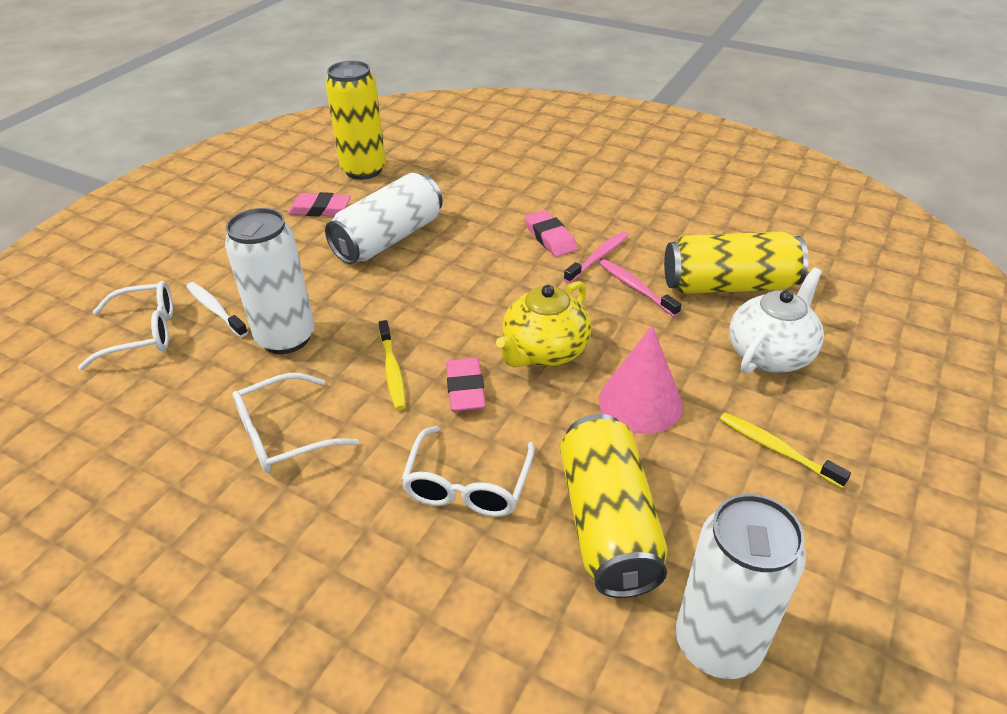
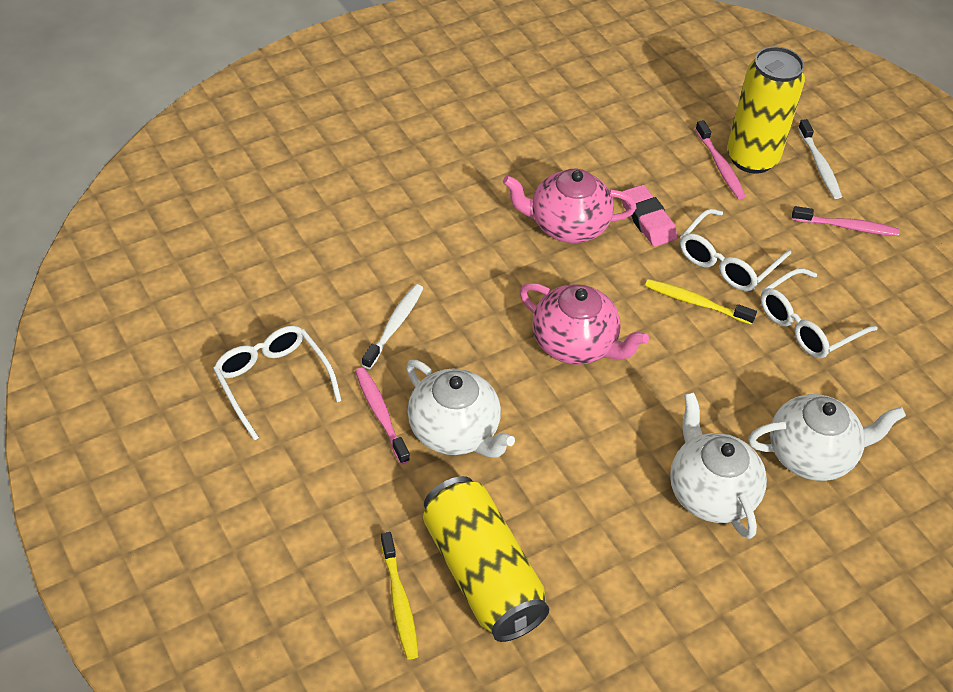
pink cone: 1 -> 0
pink eraser: 3 -> 1
pink teapot: 0 -> 2
pink toothbrush: 2 -> 3
white can: 3 -> 0
white teapot: 1 -> 3
white toothbrush: 1 -> 2
yellow can: 3 -> 2
yellow teapot: 1 -> 0

